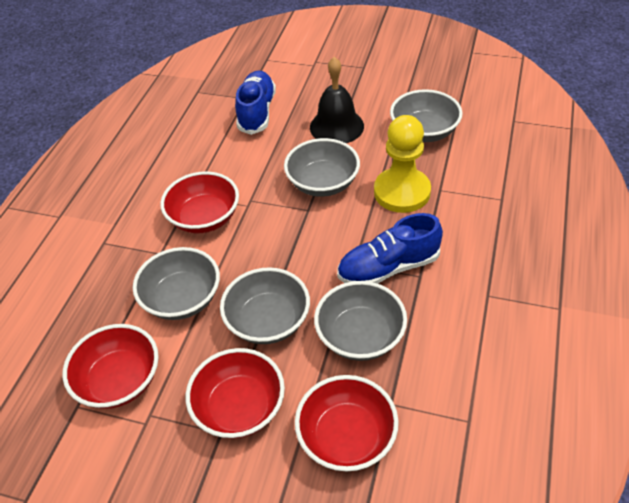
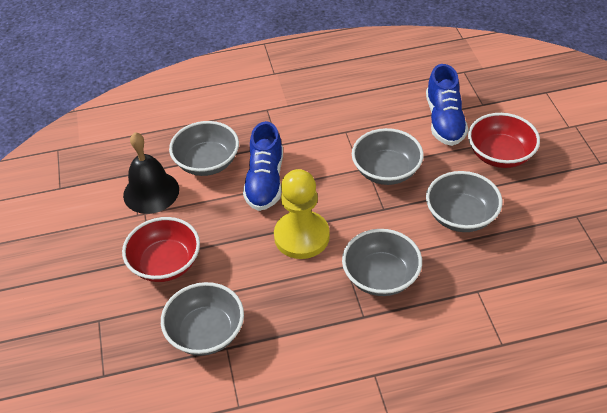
red bowl: 4 -> 2

